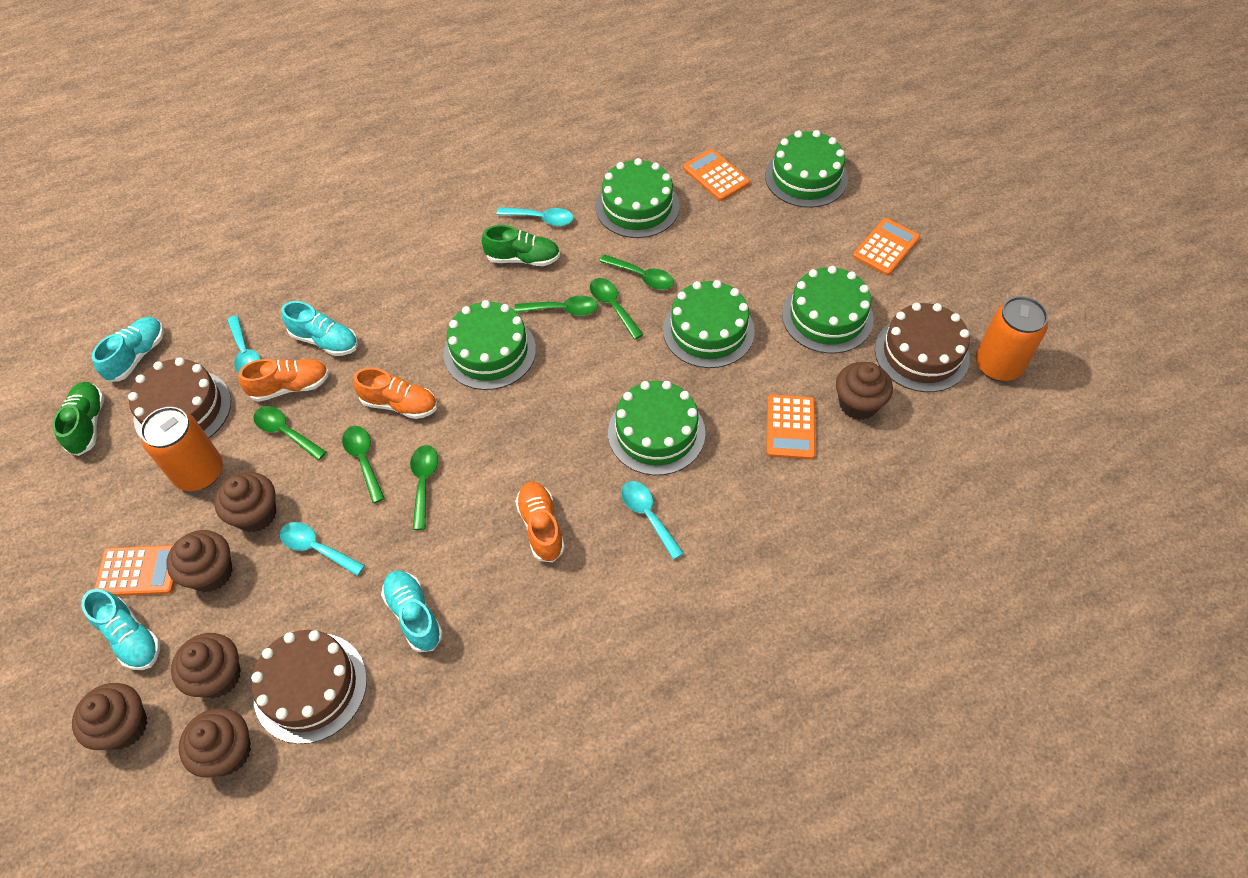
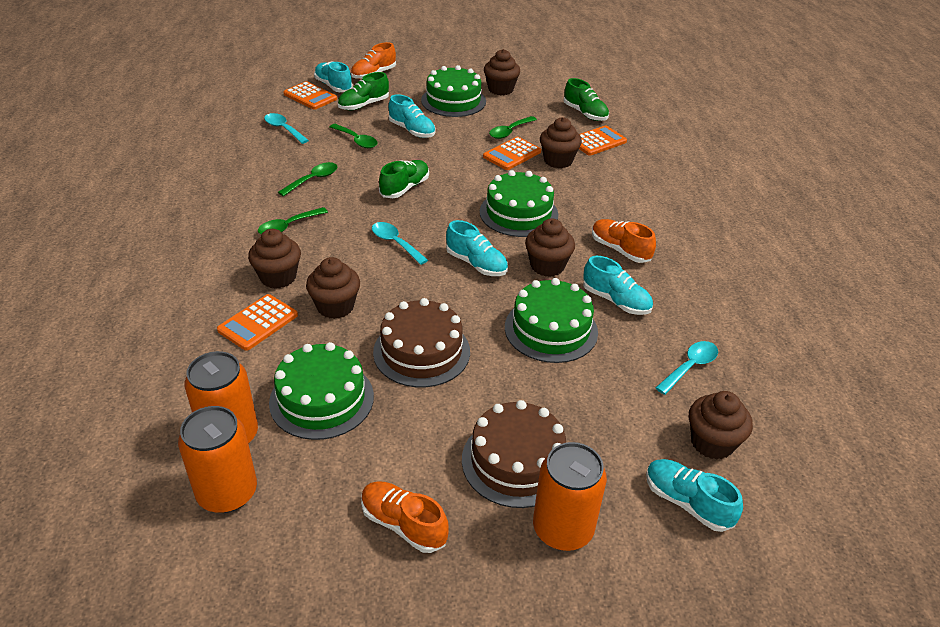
brown cake: 3 -> 2
green cake: 6 -> 4
green shoe: 2 -> 3
green spoon: 6 -> 4
orange can: 2 -> 3
turquoise shoe: 4 -> 5
turquoise spoon: 4 -> 3

